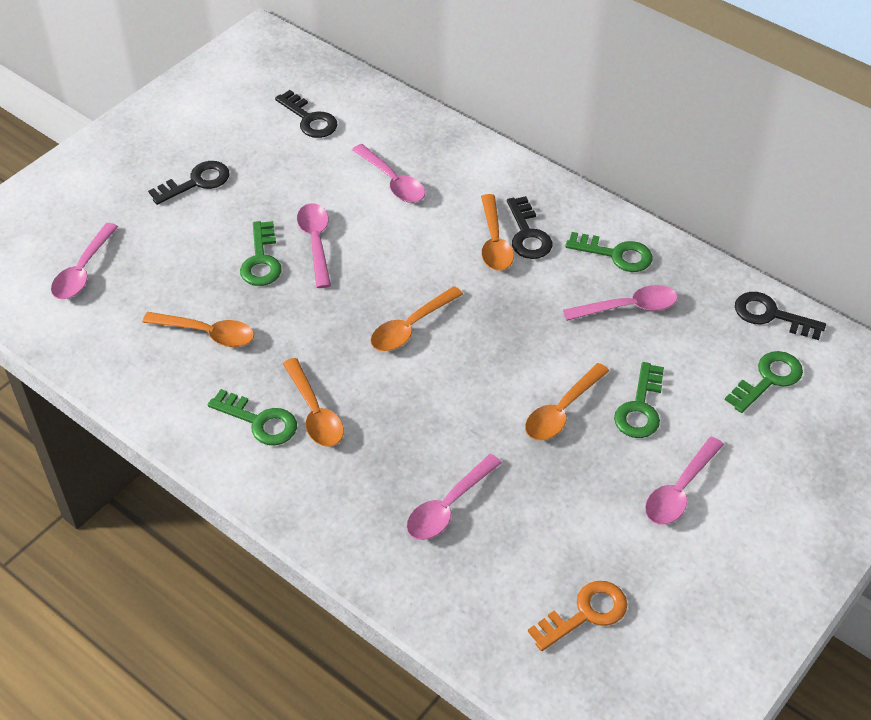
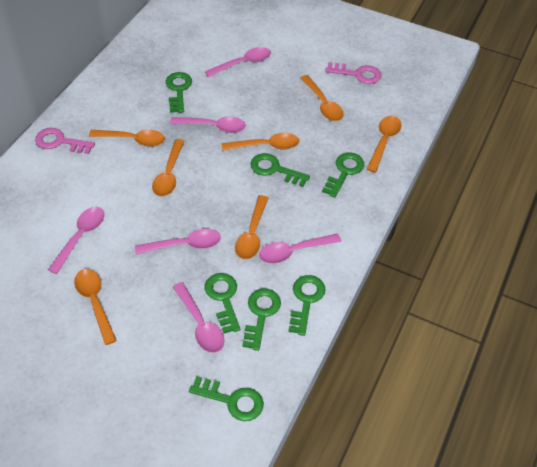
black key: 4 -> 0
green key: 5 -> 7
orange key: 1 -> 0
orange spoon: 5 -> 7
pink key: 0 -> 2

